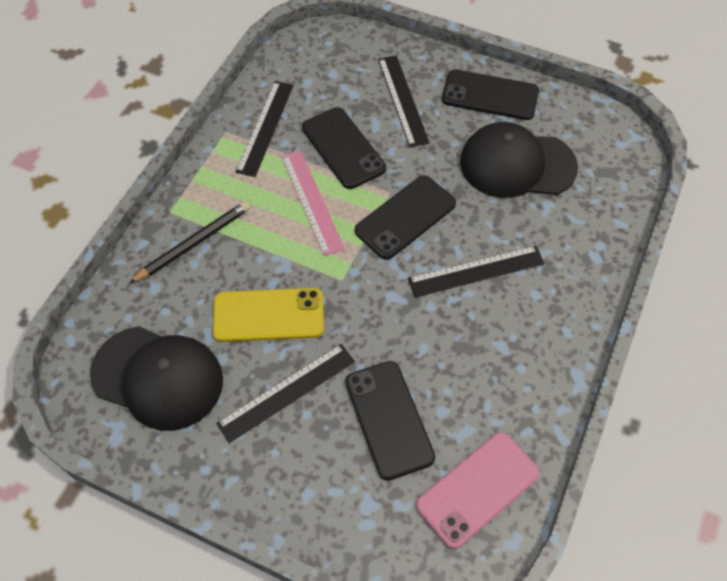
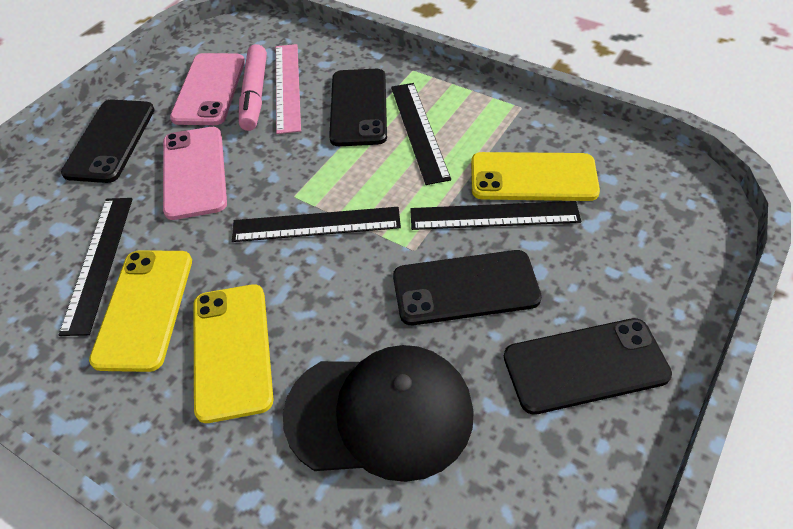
black cap: 2 -> 1
black pencil: 1 -> 0
pink marker: 0 -> 1
pink phone: 1 -> 2
yellow phone: 1 -> 3

